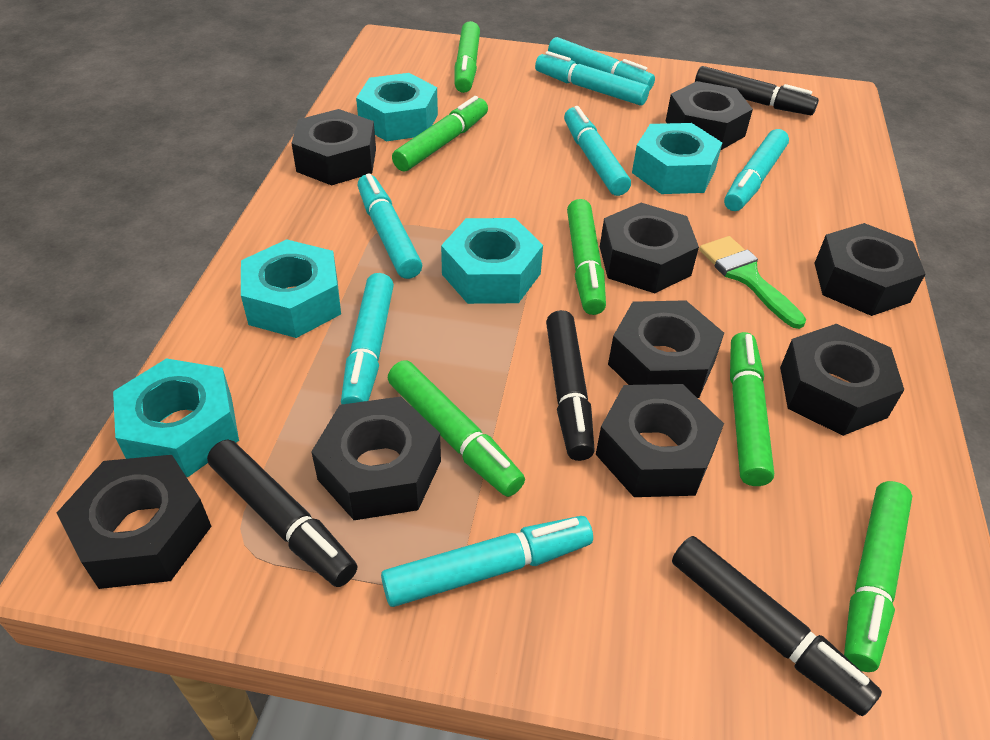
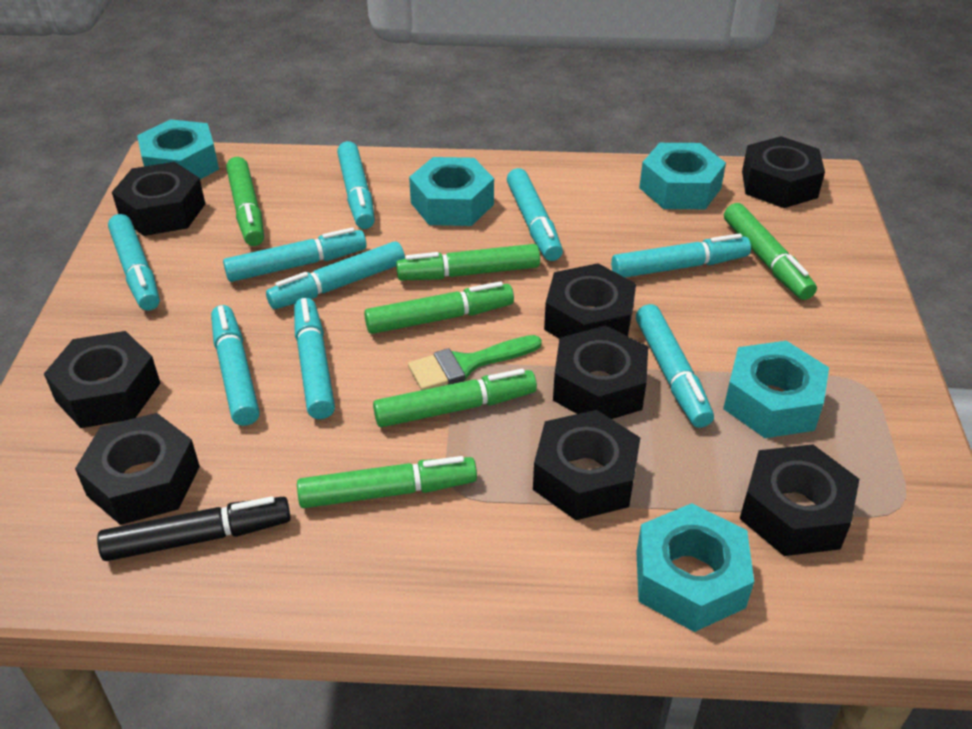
black marker: 4 -> 1
black nut: 9 -> 8
turquoise marker: 7 -> 9

